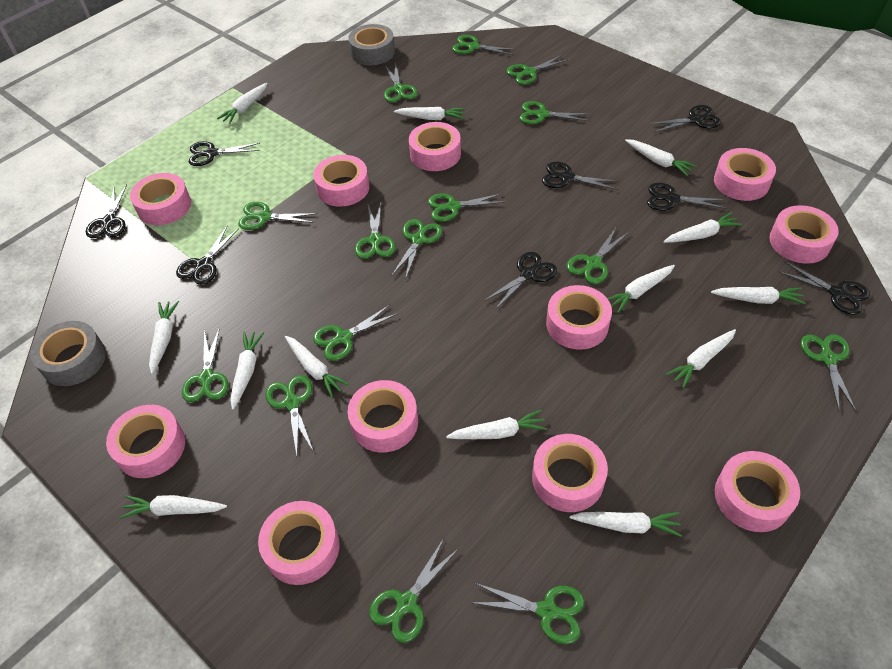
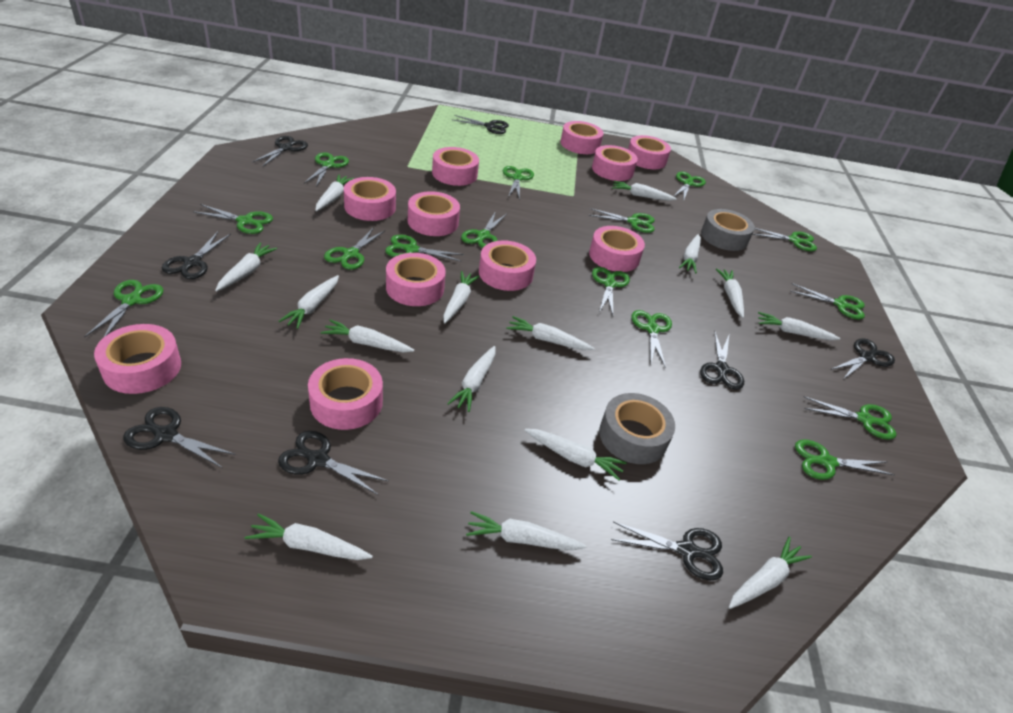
white carrot: 13 -> 15

